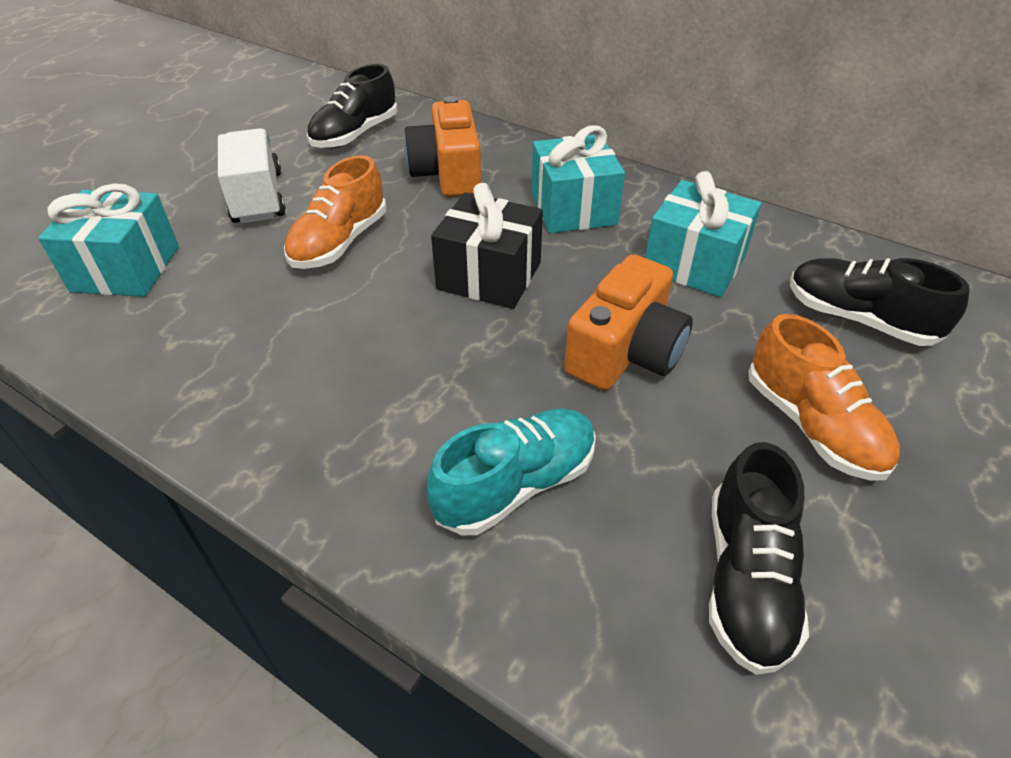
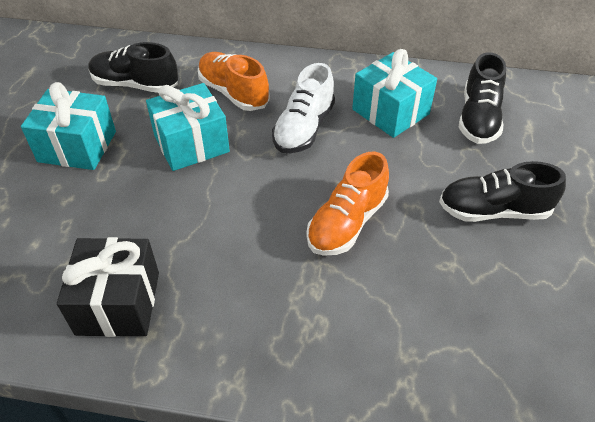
orange camera: 2 -> 0
turquoise shoe: 1 -> 0
white shoe: 0 -> 1
white truck: 1 -> 0

